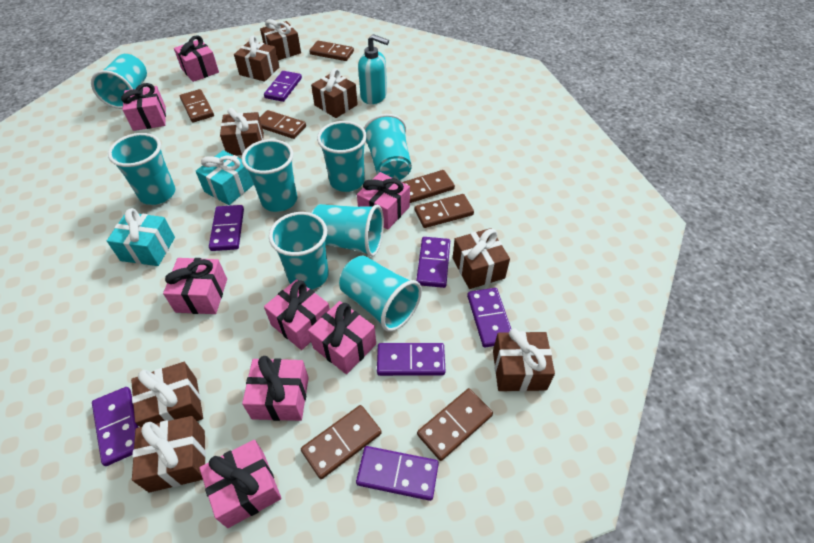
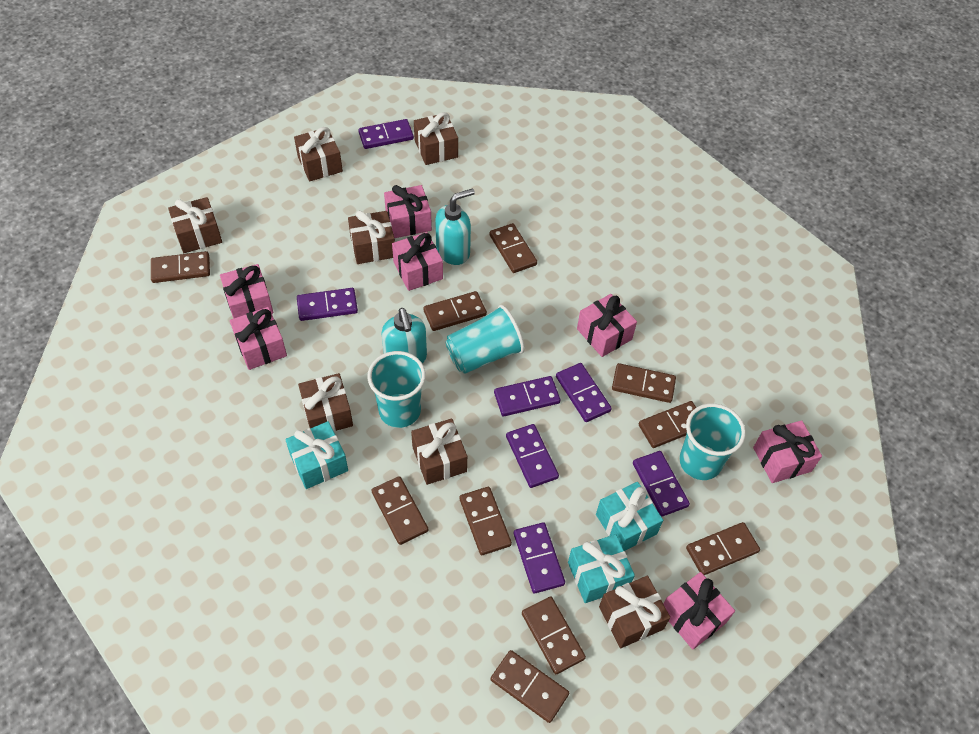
brown domino: 7 -> 10
brown gift: 8 -> 7
pink gift: 8 -> 7
turquoise cup: 8 -> 3
turquoise gift: 2 -> 3
turquoise soap dispenser: 1 -> 2

